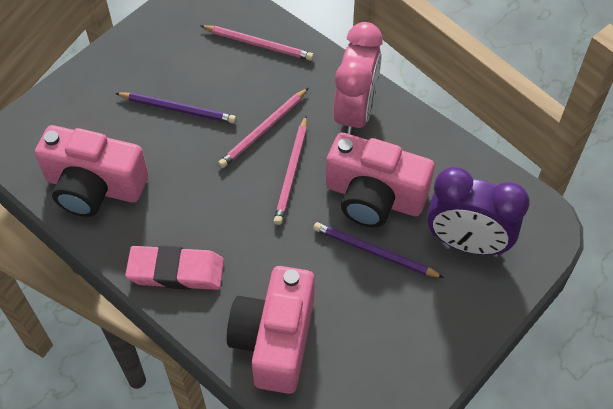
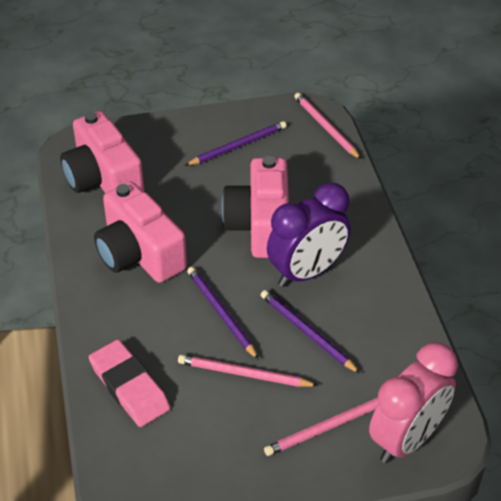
purple pencil: 2 -> 3

